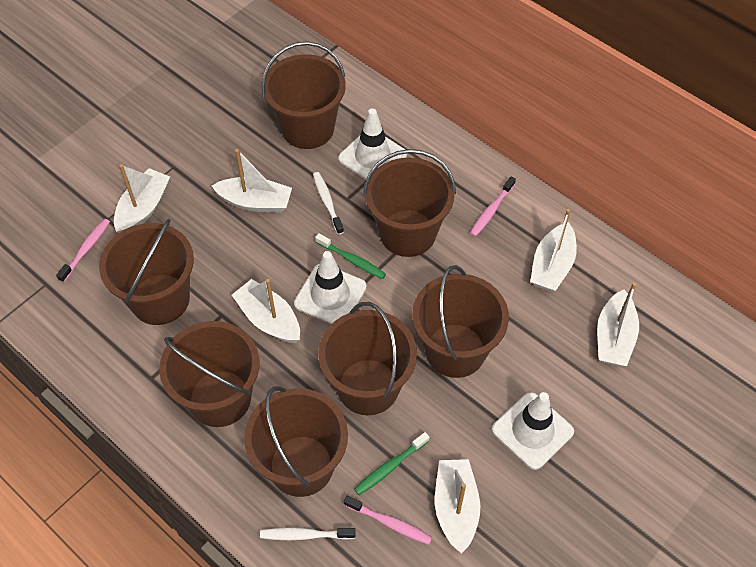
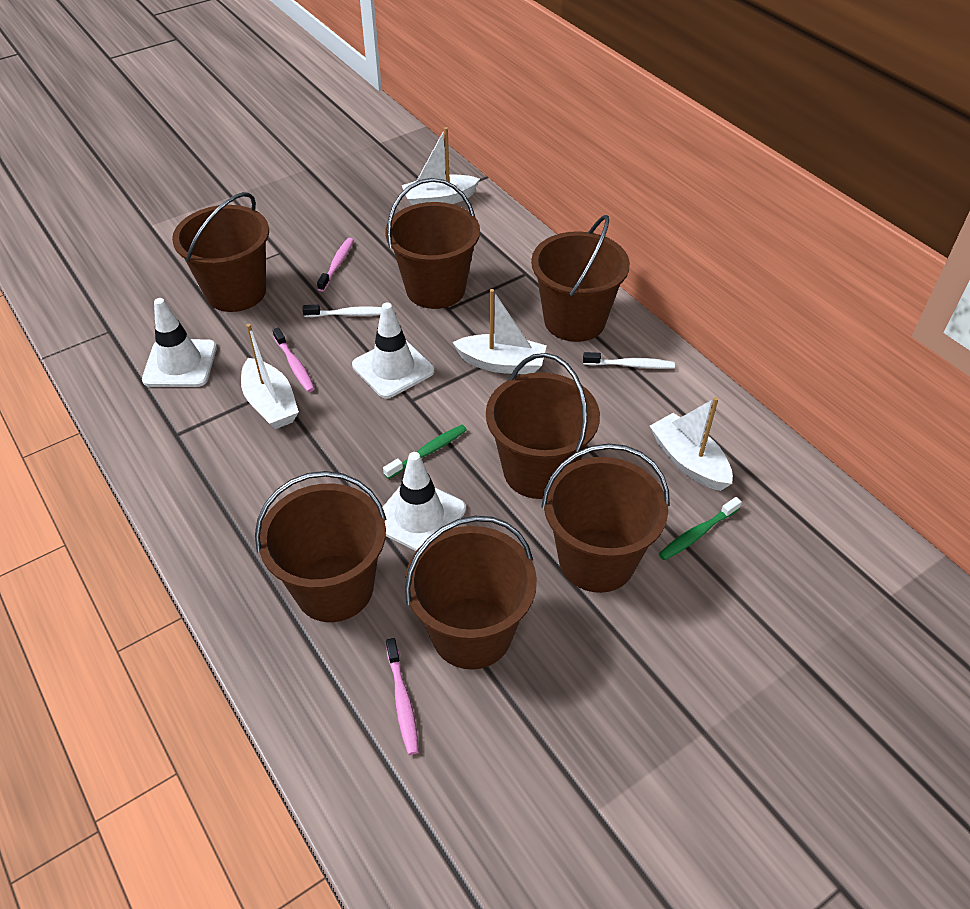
white boat: 6 -> 4

